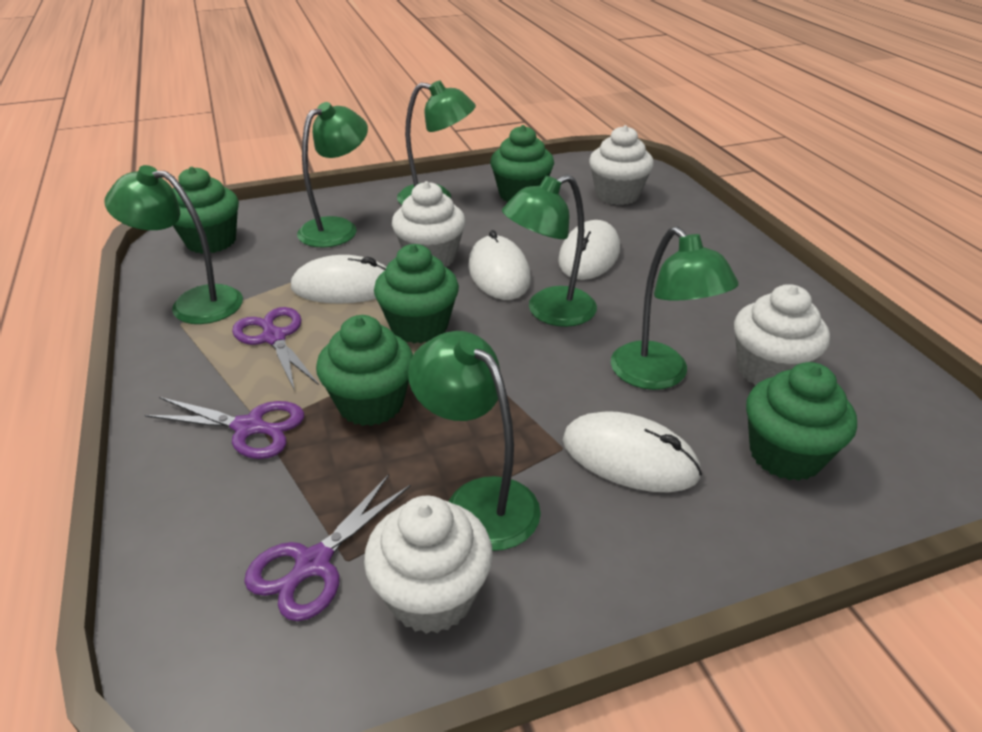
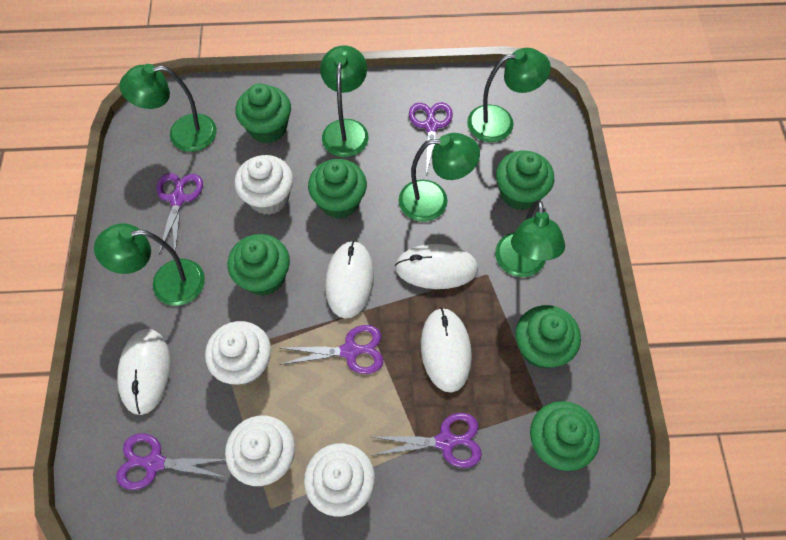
green cupcake: 5 -> 6
purple scissors: 3 -> 5

